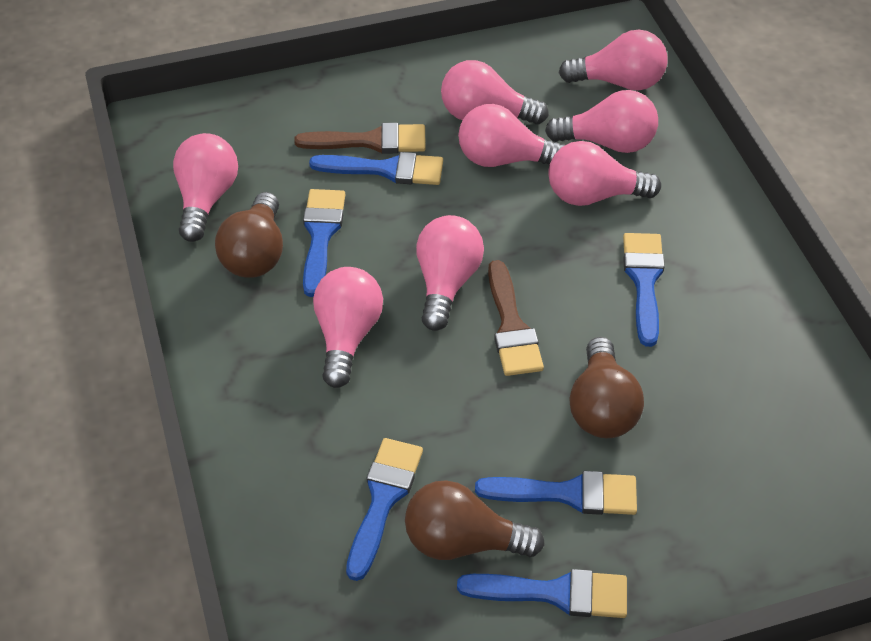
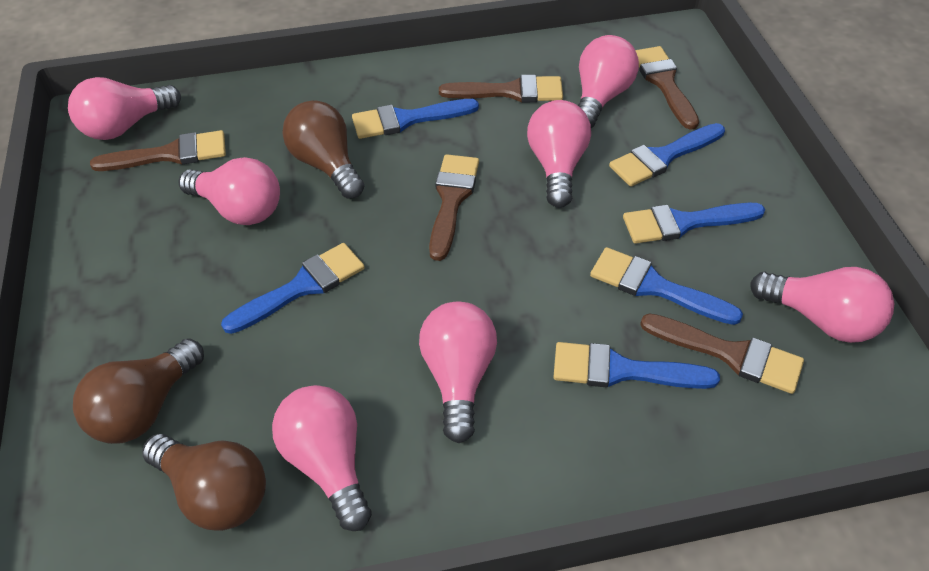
brown brush: 2 -> 5
pink light bulb: 8 -> 7

